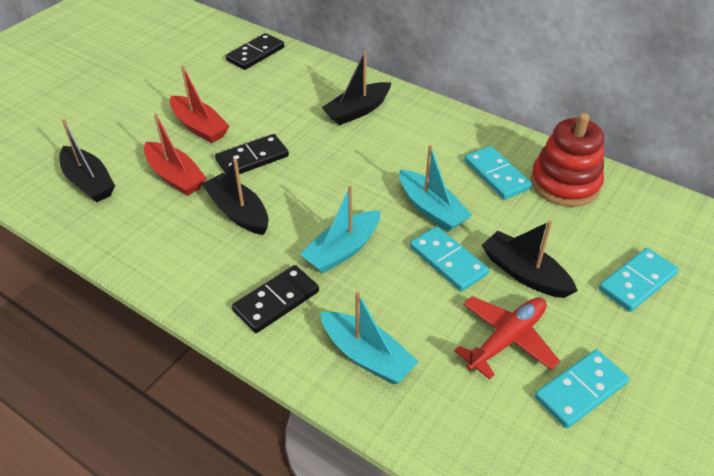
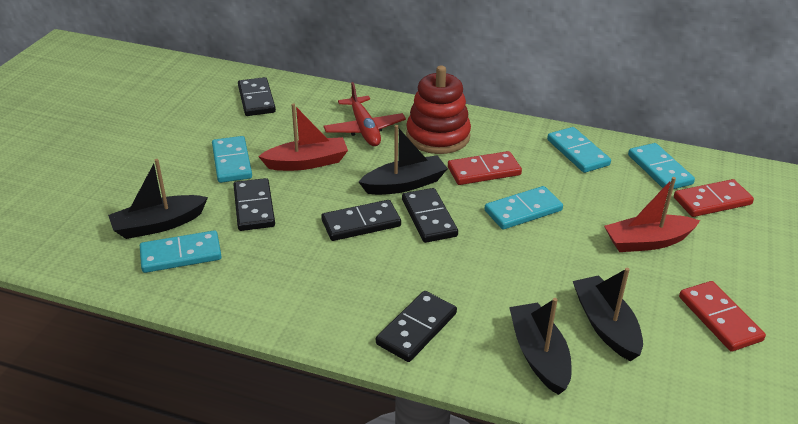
black domino: 3 -> 5
red domino: 0 -> 3
turquoise boat: 3 -> 0
turquoise domino: 4 -> 5

